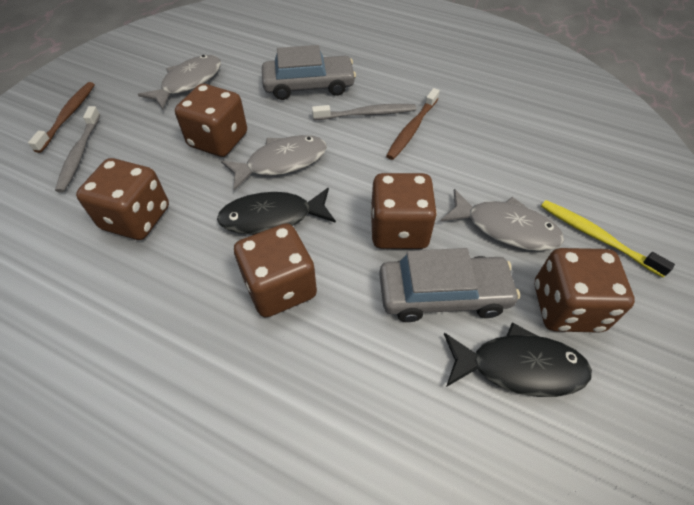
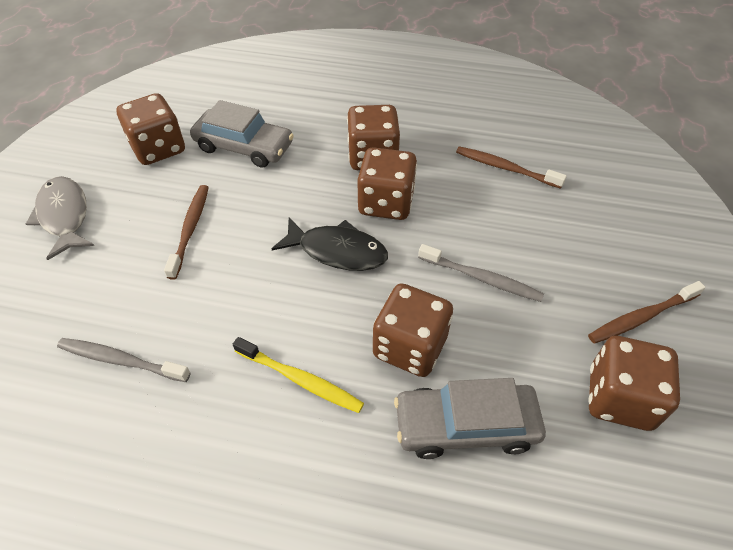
black fish: 2 -> 1
brown toothbrush: 2 -> 3
grey fish: 3 -> 1

